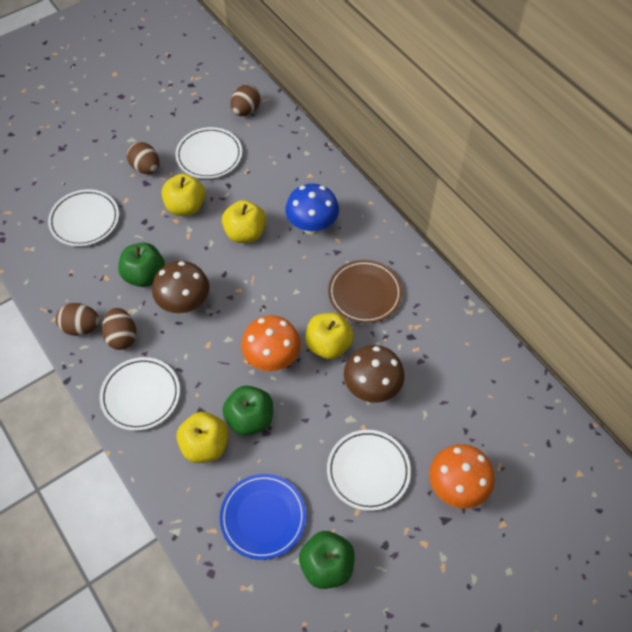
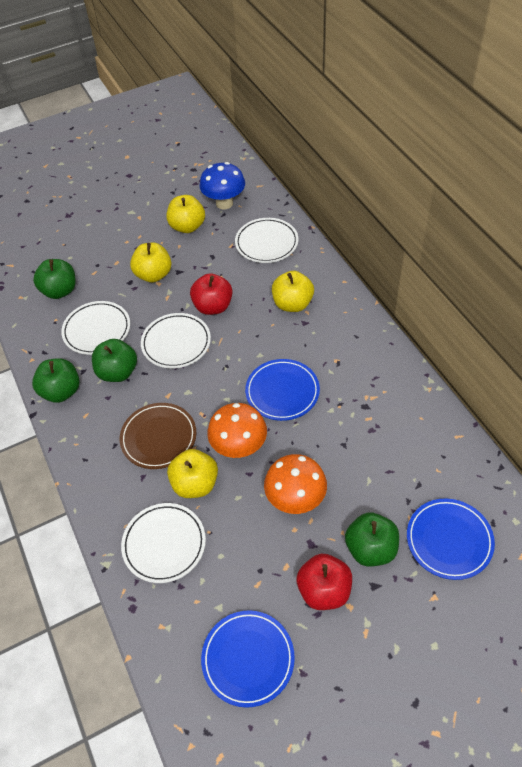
blue plate: 1 -> 3
brown egg: 4 -> 0
brown mushroom: 2 -> 0
green apple: 3 -> 4
red apple: 0 -> 2

